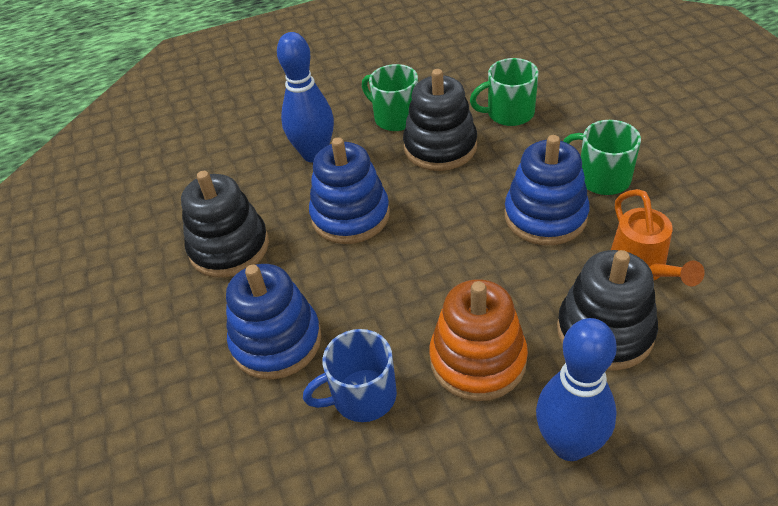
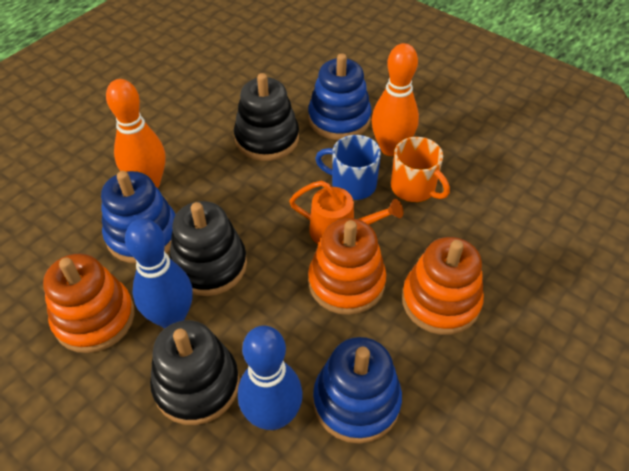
green mug: 3 -> 0
orange bowling pin: 0 -> 2
orange mug: 0 -> 1
orange stacking toy: 1 -> 3

